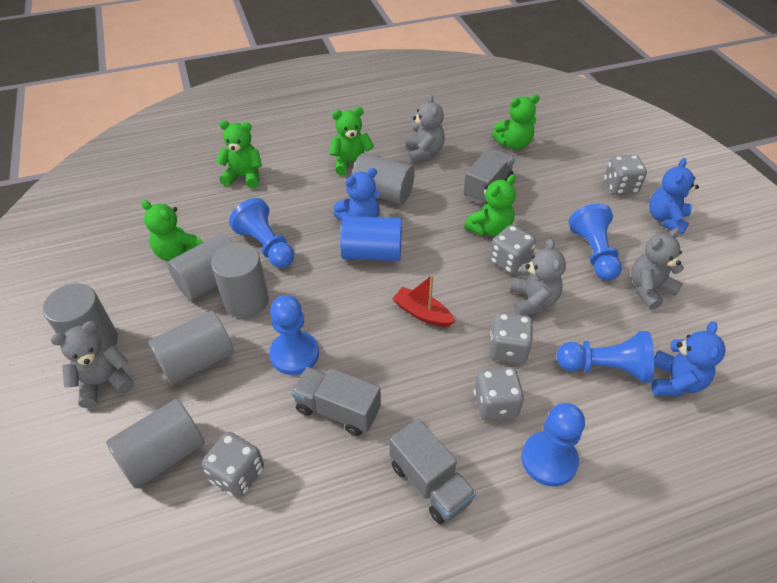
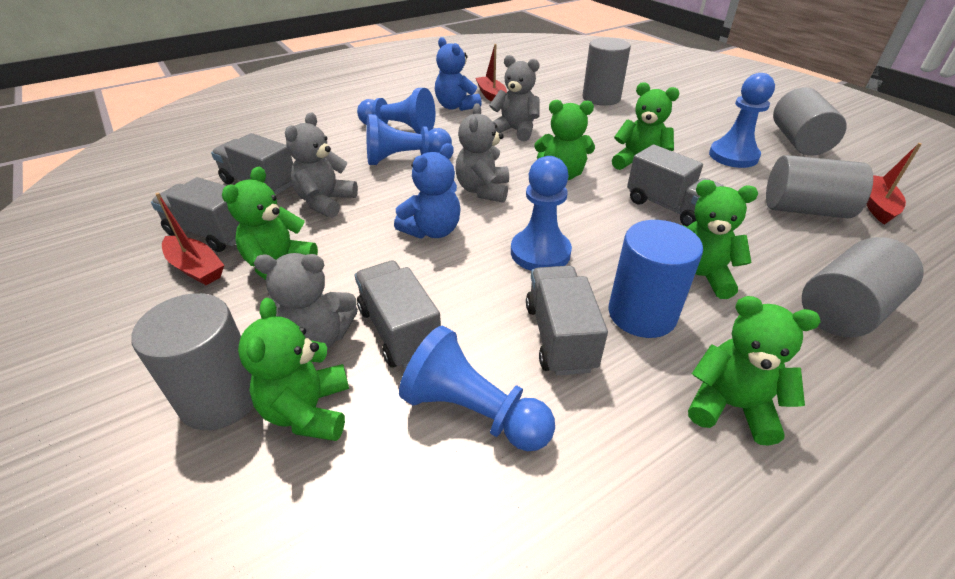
blue teddy bear: 3 -> 2
green teddy bear: 5 -> 6
grey cylinder: 6 -> 5
grey dice: 5 -> 0
grey truck: 3 -> 5
red boat: 1 -> 3

